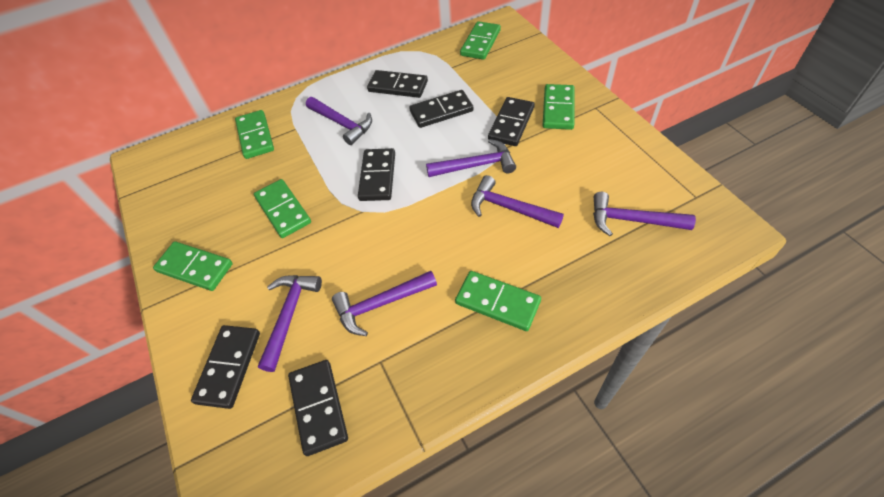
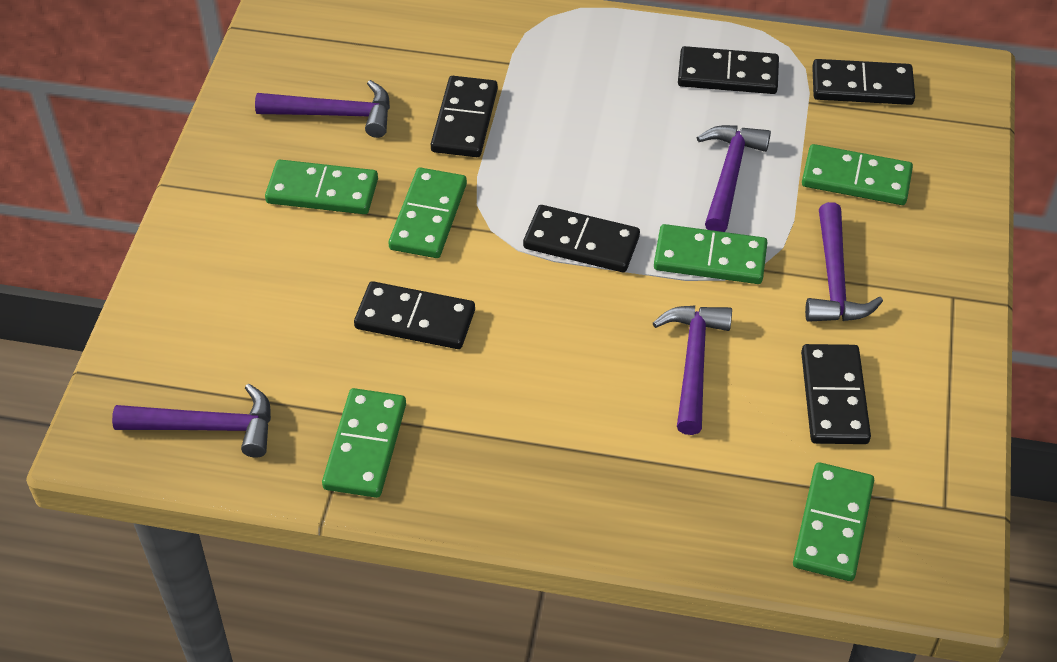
purple hammer: 6 -> 5

